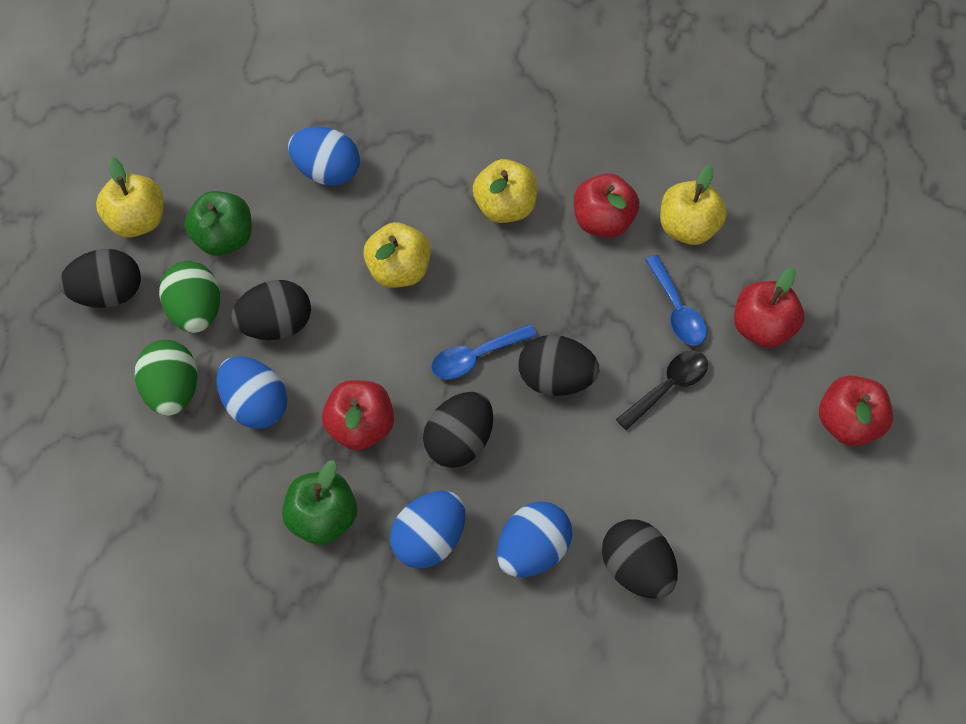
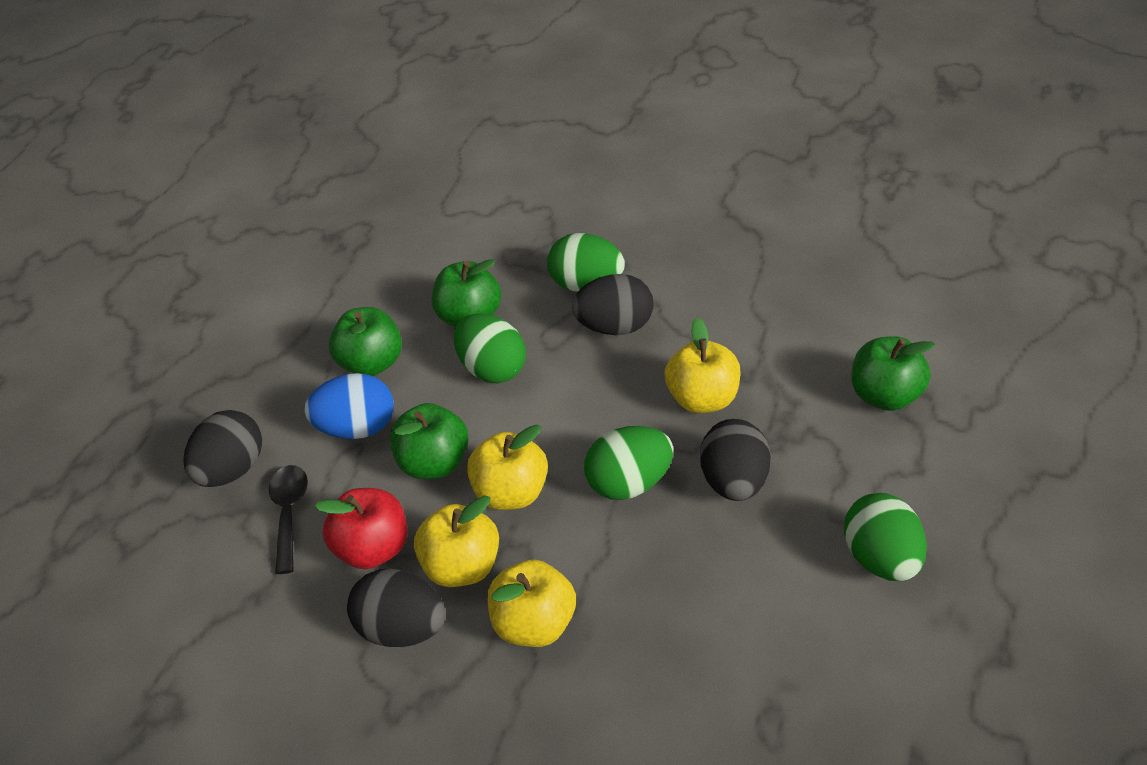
black egg: 5 -> 4
blue egg: 4 -> 1
blue spoon: 2 -> 0
green apple: 2 -> 4
green egg: 2 -> 4
red apple: 4 -> 1

